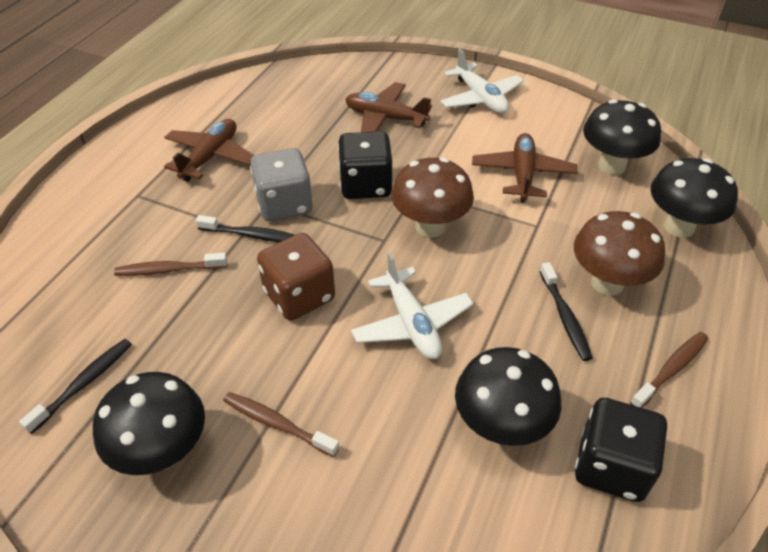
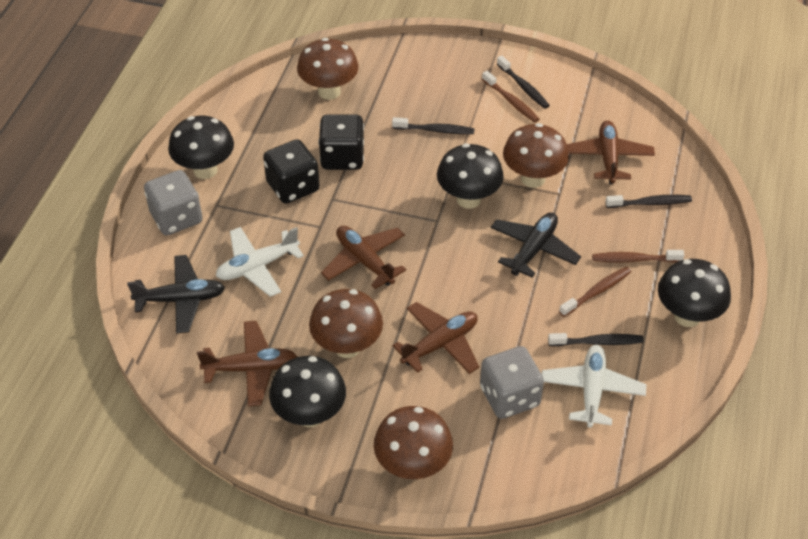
black plane: 0 -> 2
black toothbrush: 3 -> 4
brown dice: 1 -> 0
brown mushroom: 2 -> 4
brown plane: 3 -> 4
grey dice: 1 -> 2

